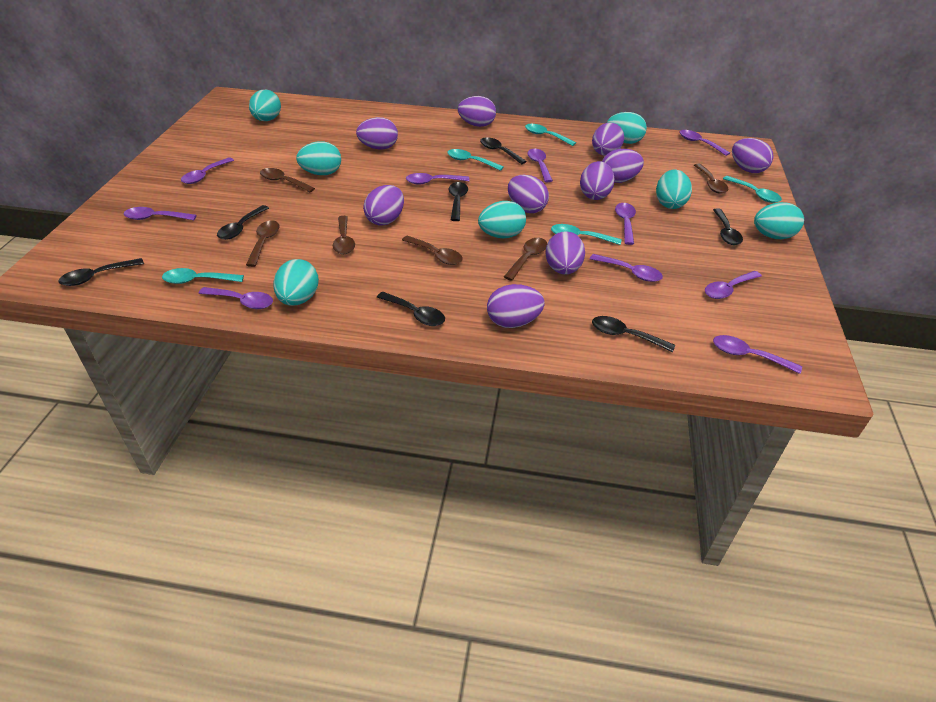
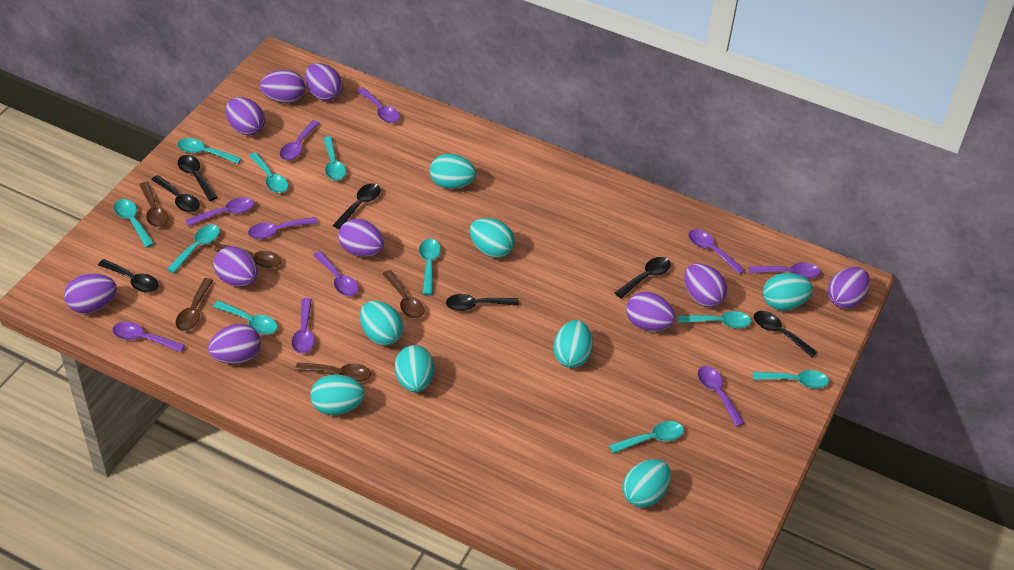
brown spoon: 6 -> 5
turquoise egg: 7 -> 8
turquoise spoon: 5 -> 10

